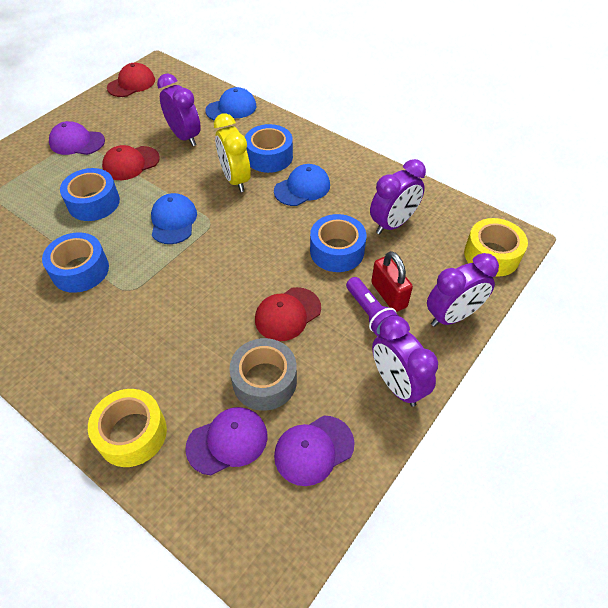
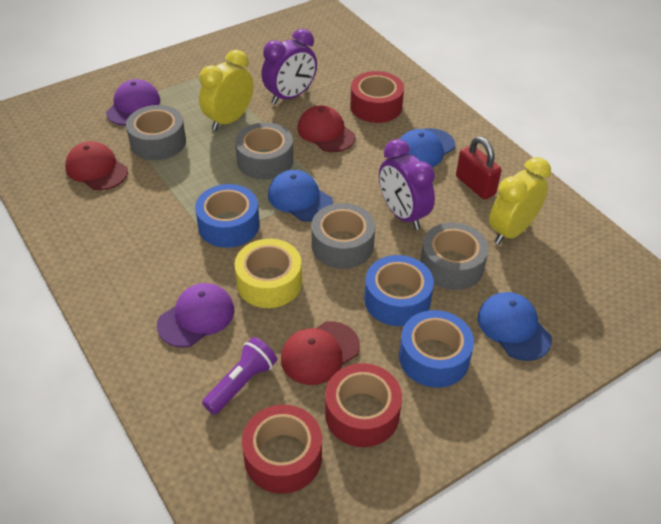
blue tape: 4 -> 3
grey tape: 1 -> 4
purple cap: 3 -> 2
purple clock: 4 -> 2
red tape: 0 -> 3
yellow clock: 1 -> 2
yellow tape: 2 -> 1

